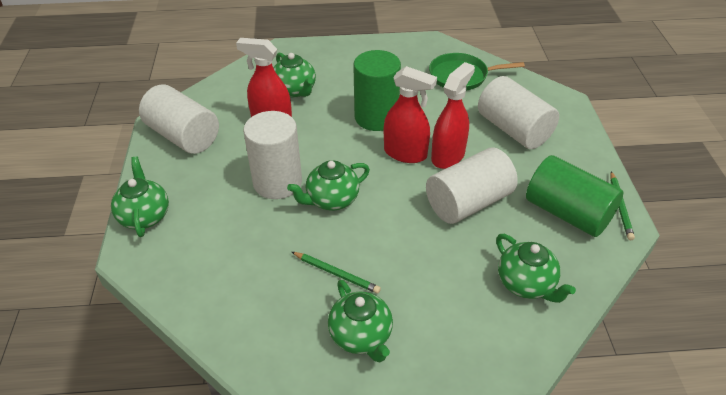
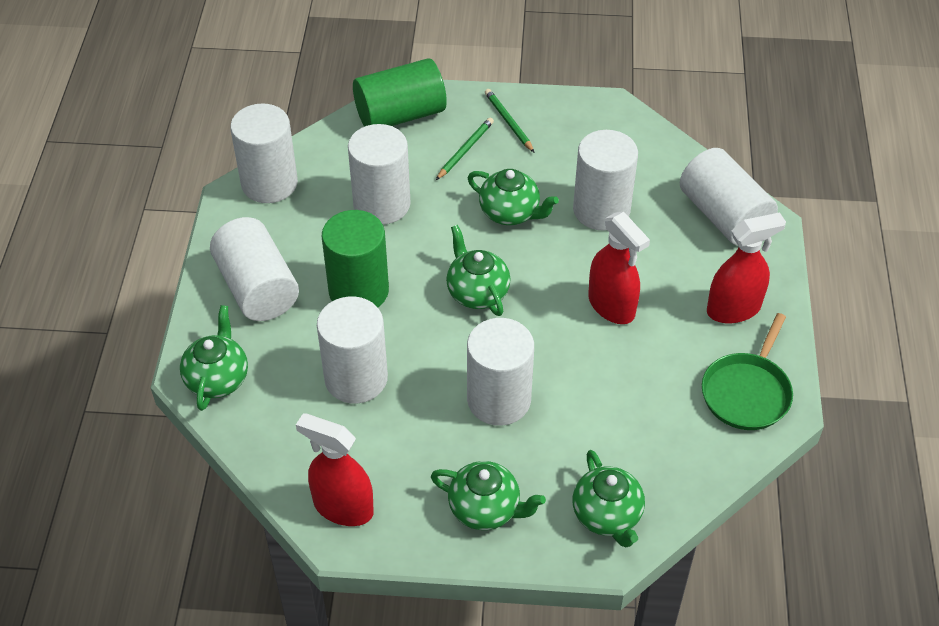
white cylinder: 4 -> 7

